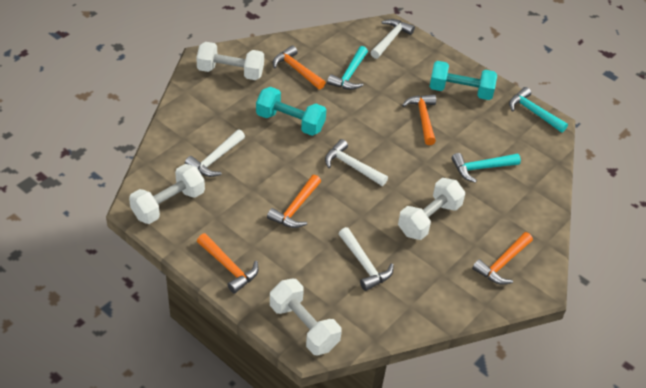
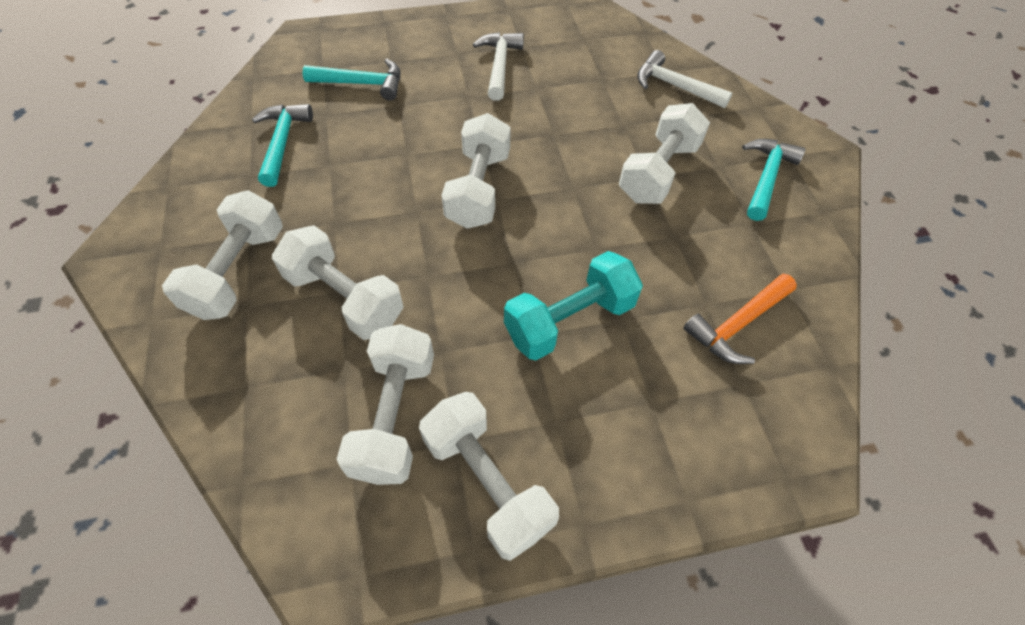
orange hammer: 5 -> 1
turquoise dumbbell: 2 -> 1
white dumbbell: 4 -> 6
white hammer: 4 -> 2

